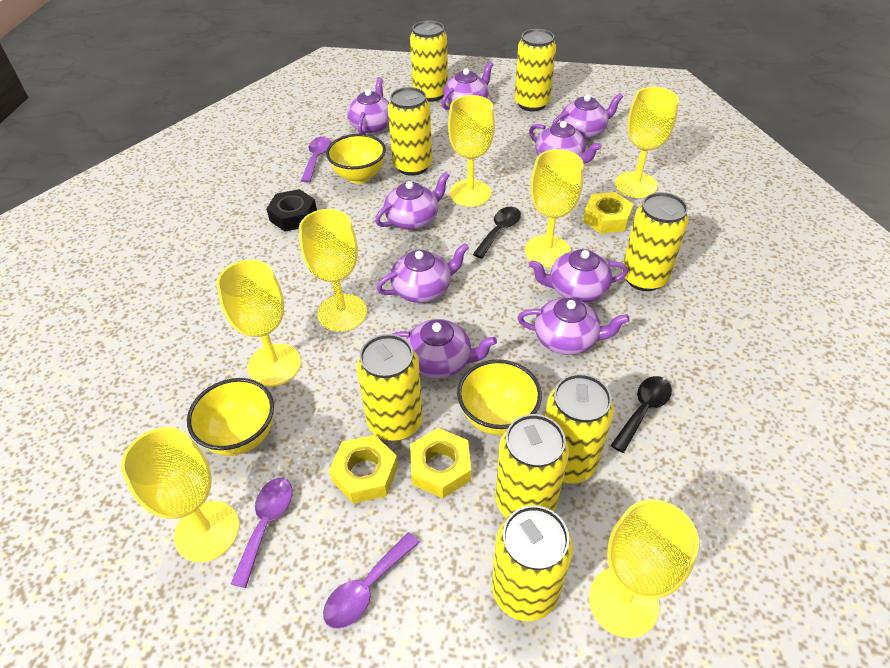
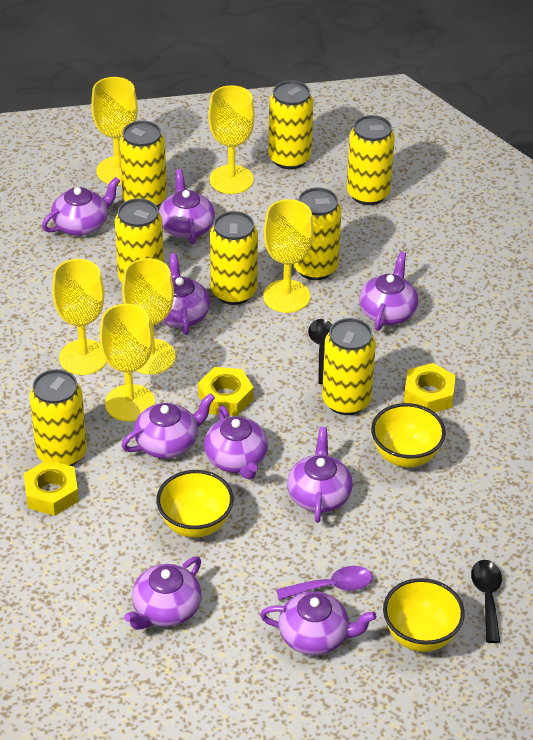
black nut: 1 -> 0
purple spoon: 3 -> 1
yellow goblet: 7 -> 6

